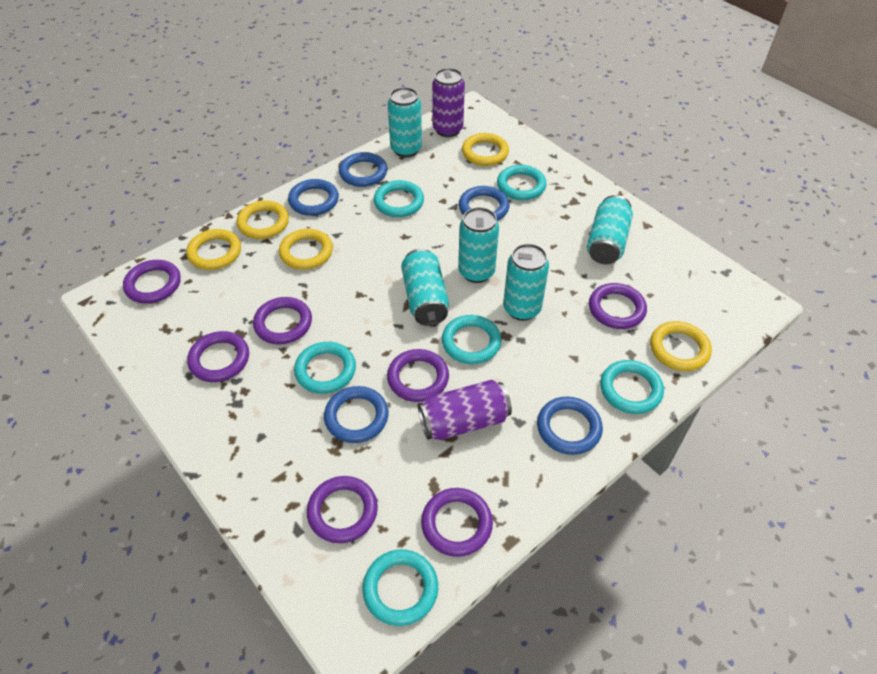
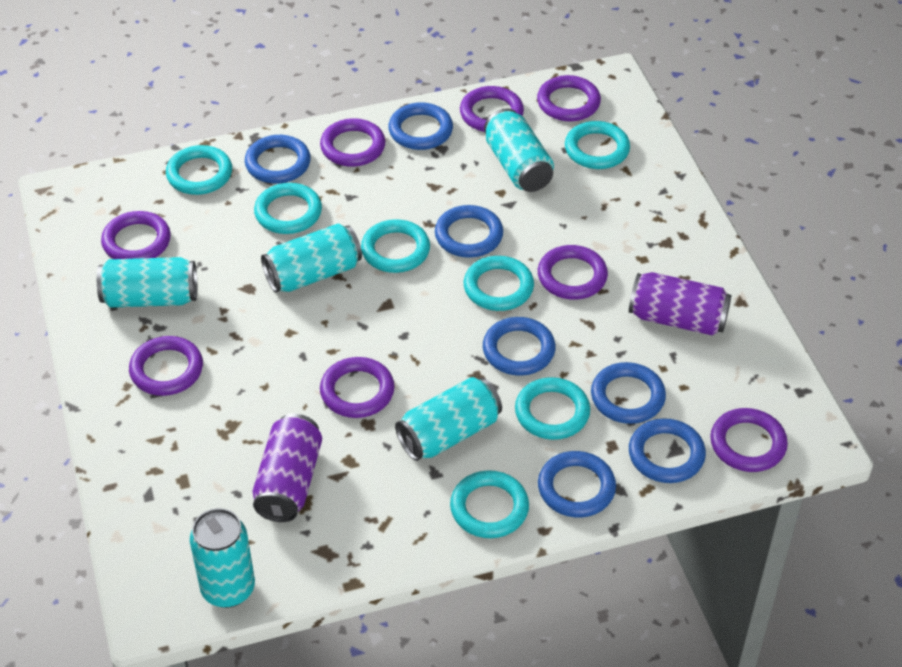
blue ring: 5 -> 7
purple ring: 7 -> 8
turquoise ring: 6 -> 7
yellow ring: 5 -> 0

